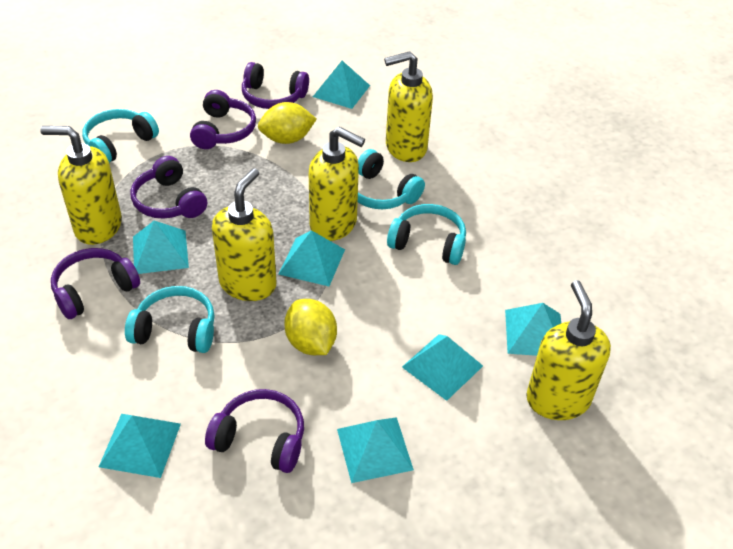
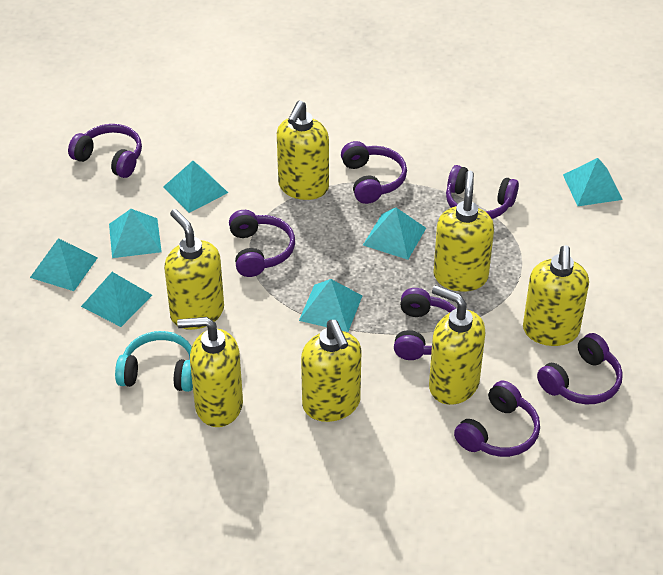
purple headphones: 5 -> 7
turquoise headphones: 4 -> 1
yellow lemon: 2 -> 0
yellow soap dispenser: 5 -> 7

